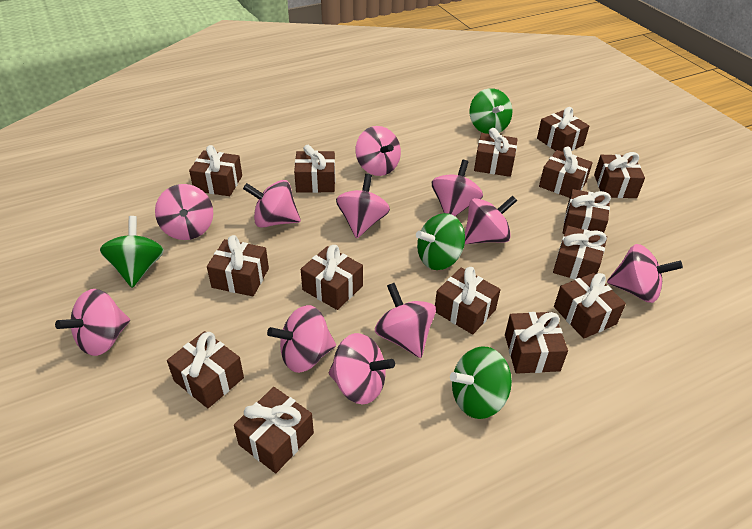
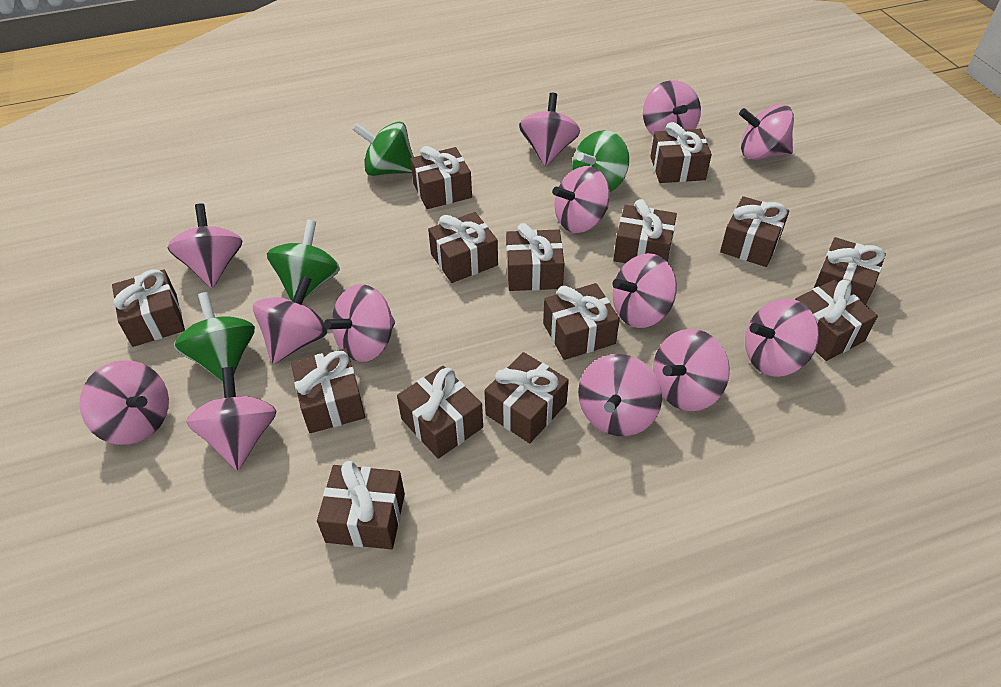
brown gift: 15 -> 14
pink spinning top: 11 -> 13

